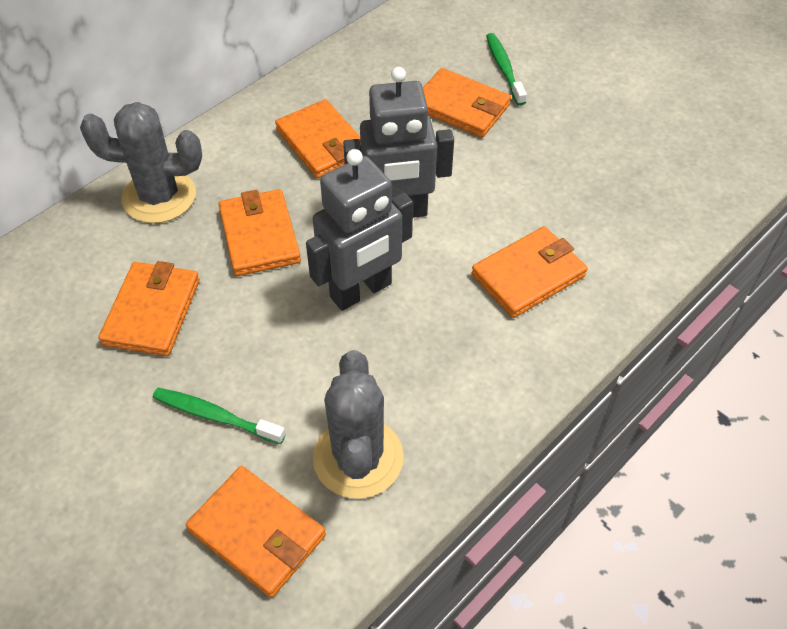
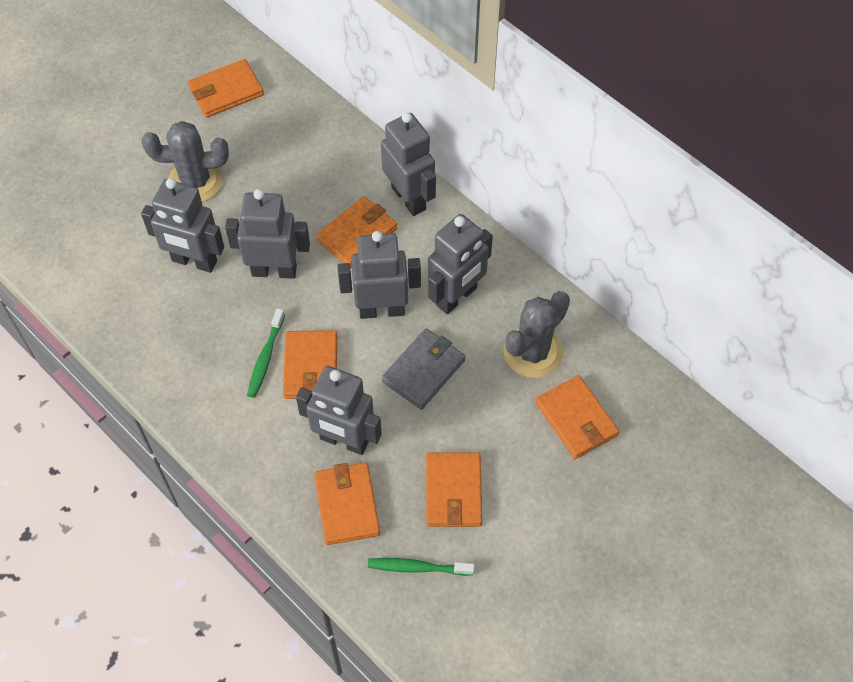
grey robot: 2 -> 6
grey wallet: 0 -> 1

